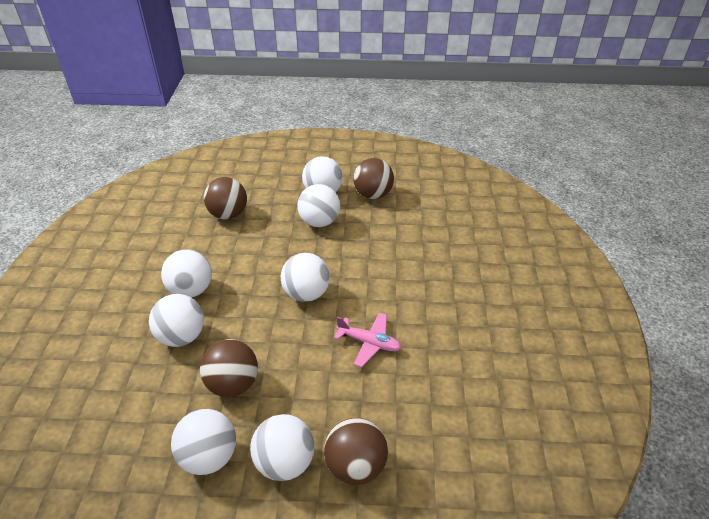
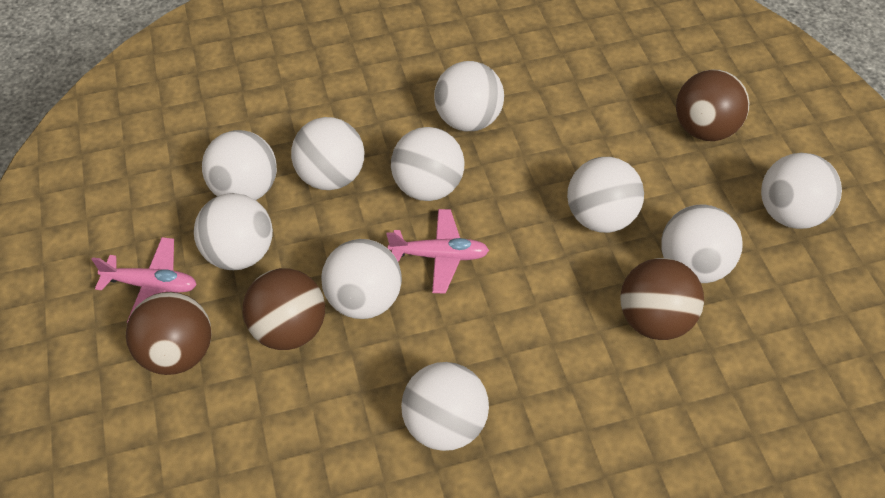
pink plane: 1 -> 2
white ball: 7 -> 10

